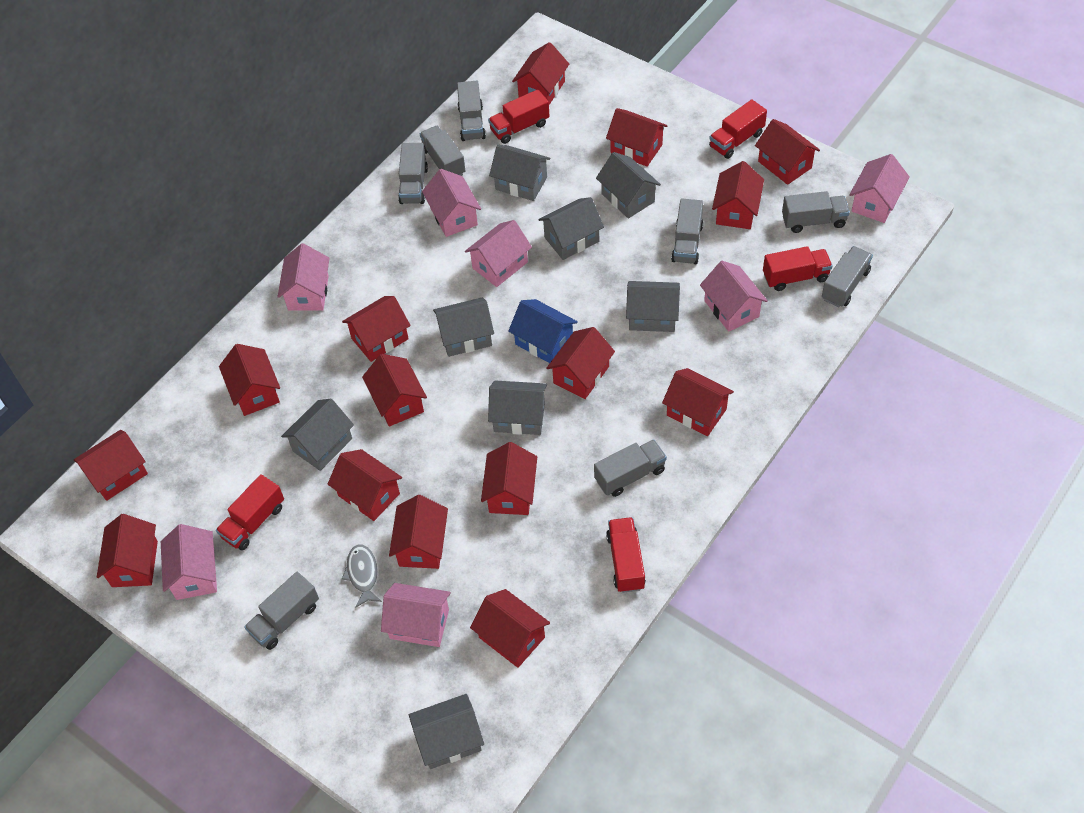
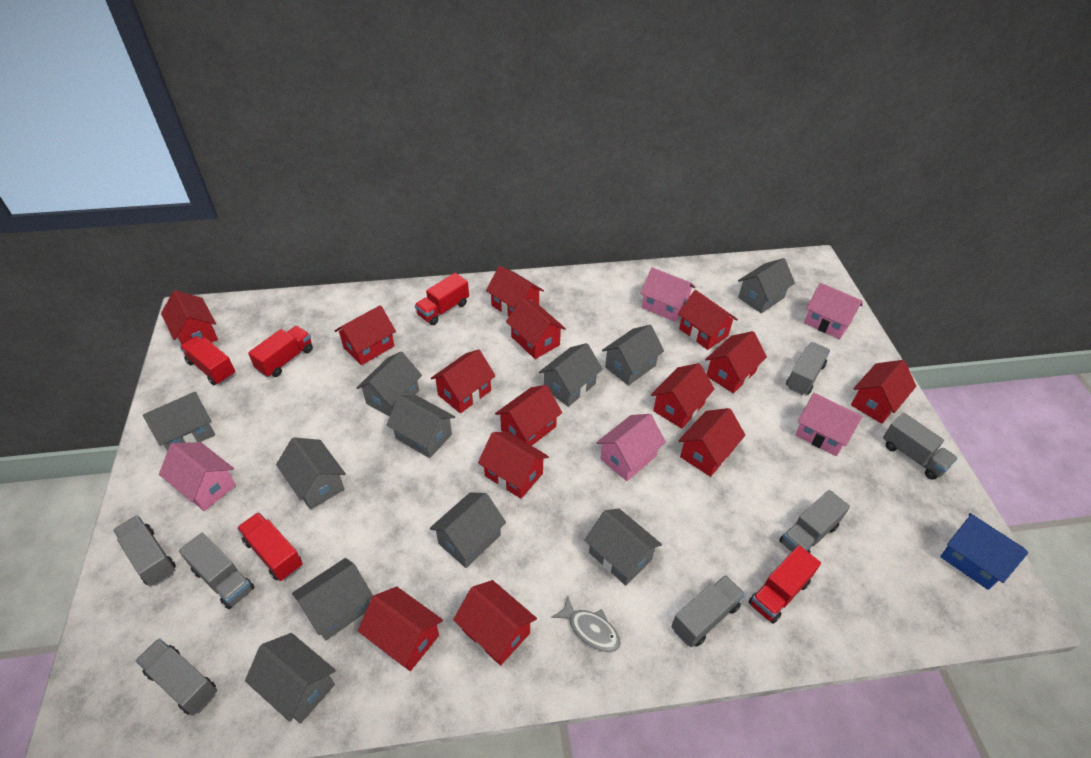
grey house: 8 -> 11
grey truck: 8 -> 7
pink house: 7 -> 5
red house: 15 -> 14

